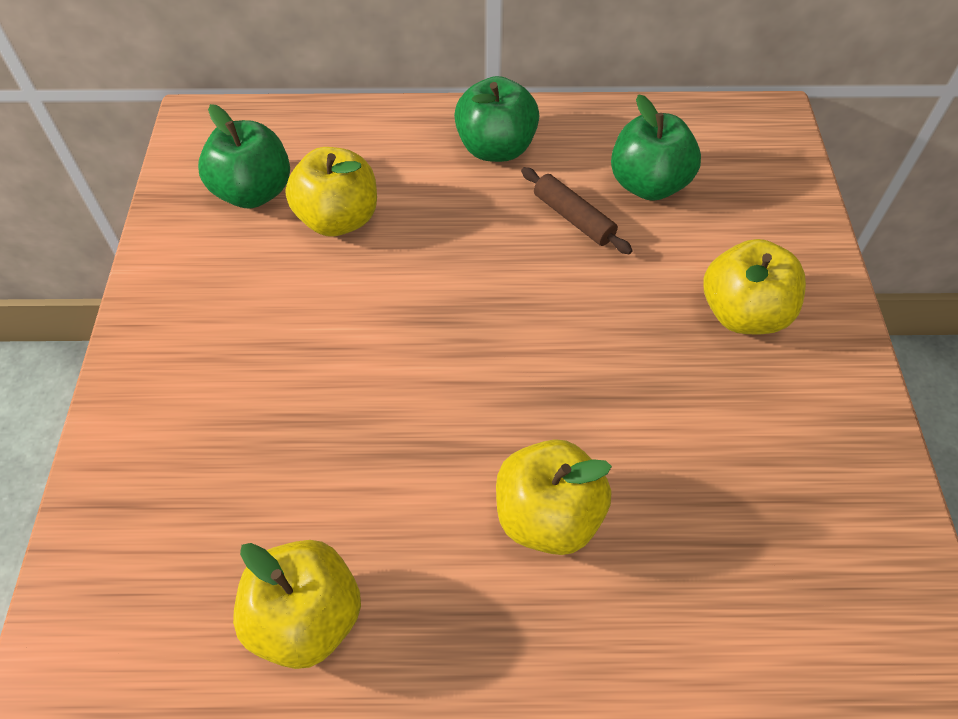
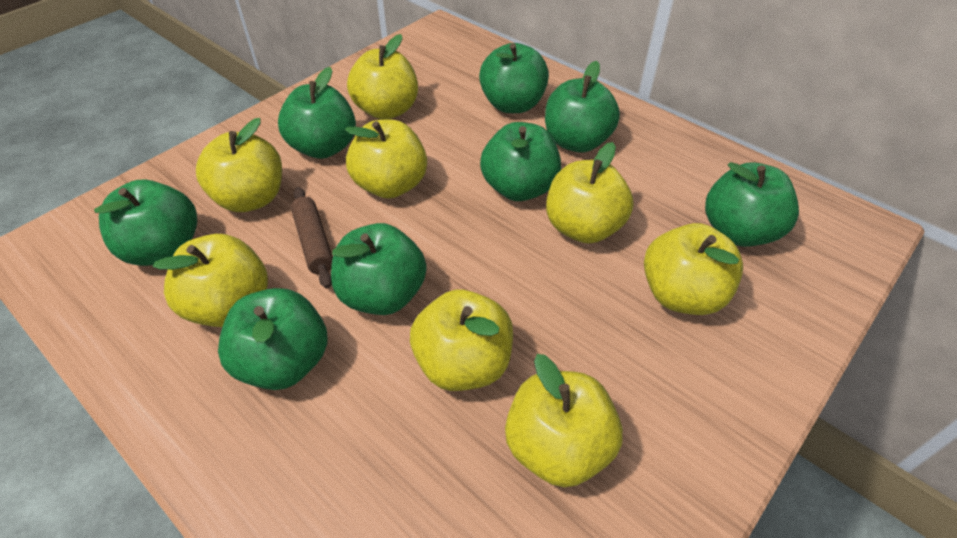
green apple: 3 -> 8
yellow apple: 4 -> 8

